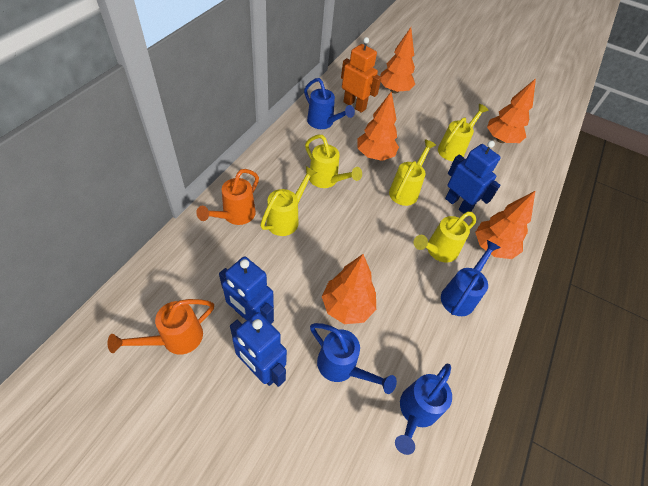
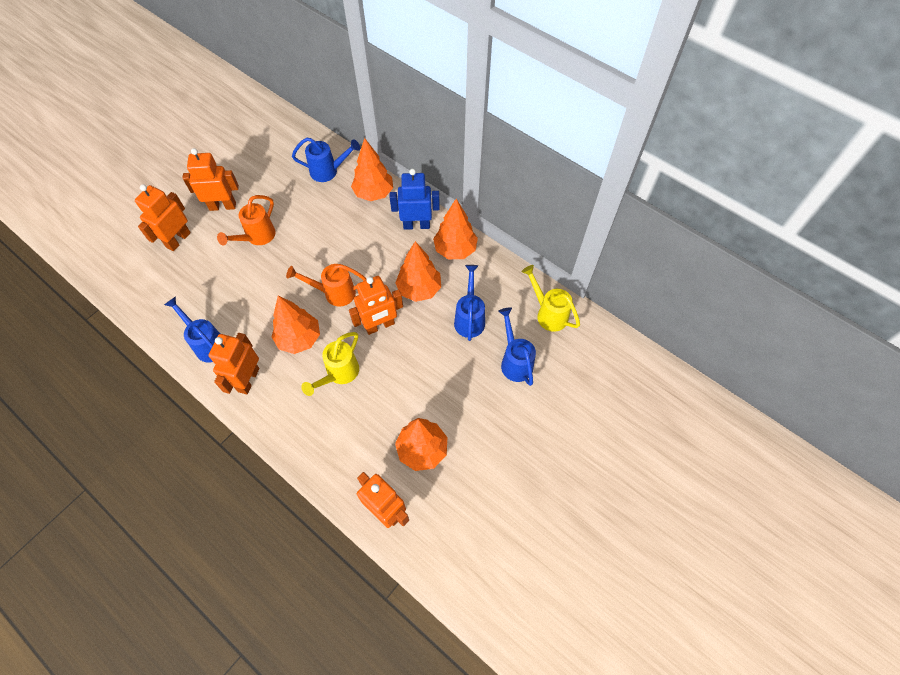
blue robot: 3 -> 1
orange robot: 1 -> 5
yellow watering can: 5 -> 2

